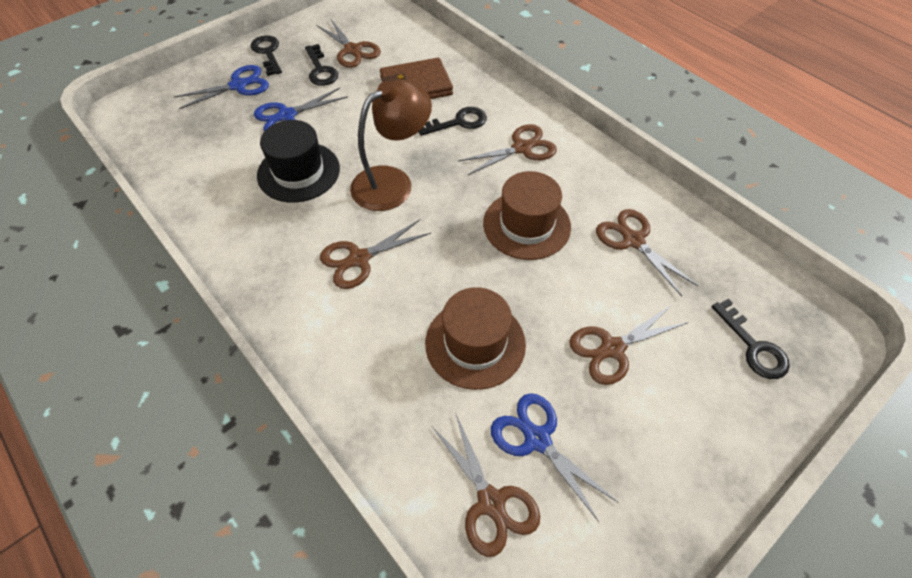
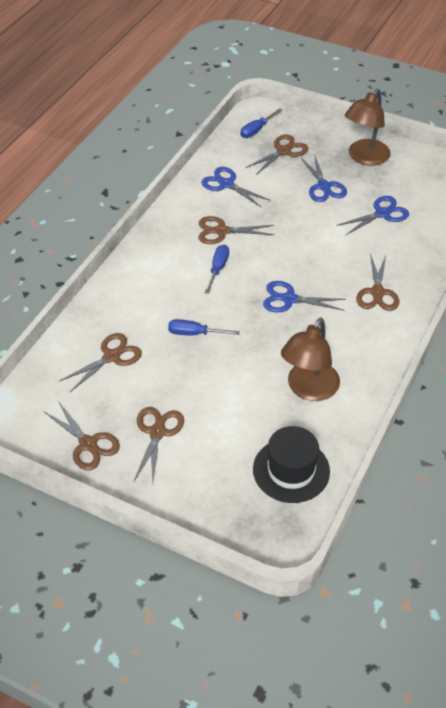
black key: 4 -> 0
blue scissors: 3 -> 4
blue screwdriver: 0 -> 3
brown hat: 2 -> 0
brown lamp: 1 -> 2
brown wallet: 1 -> 0

